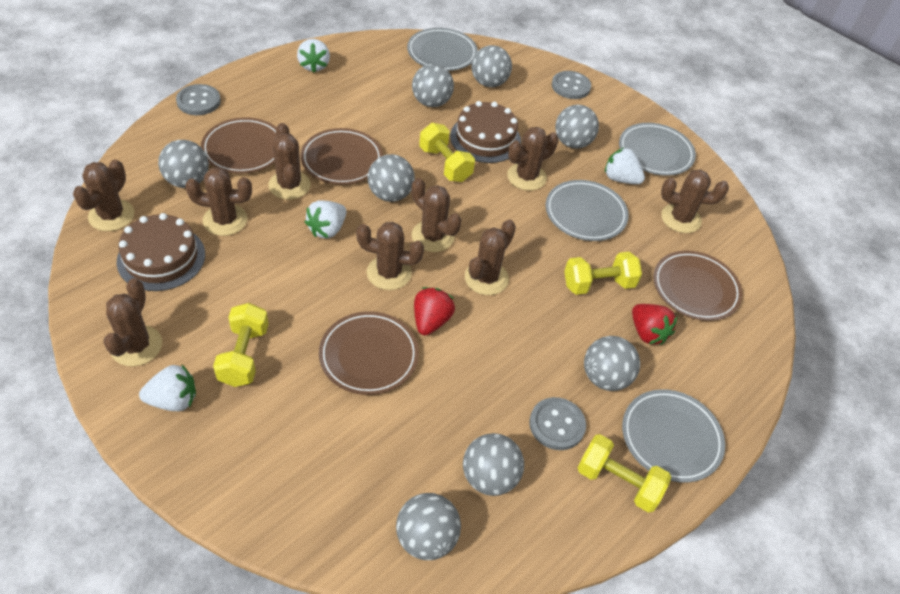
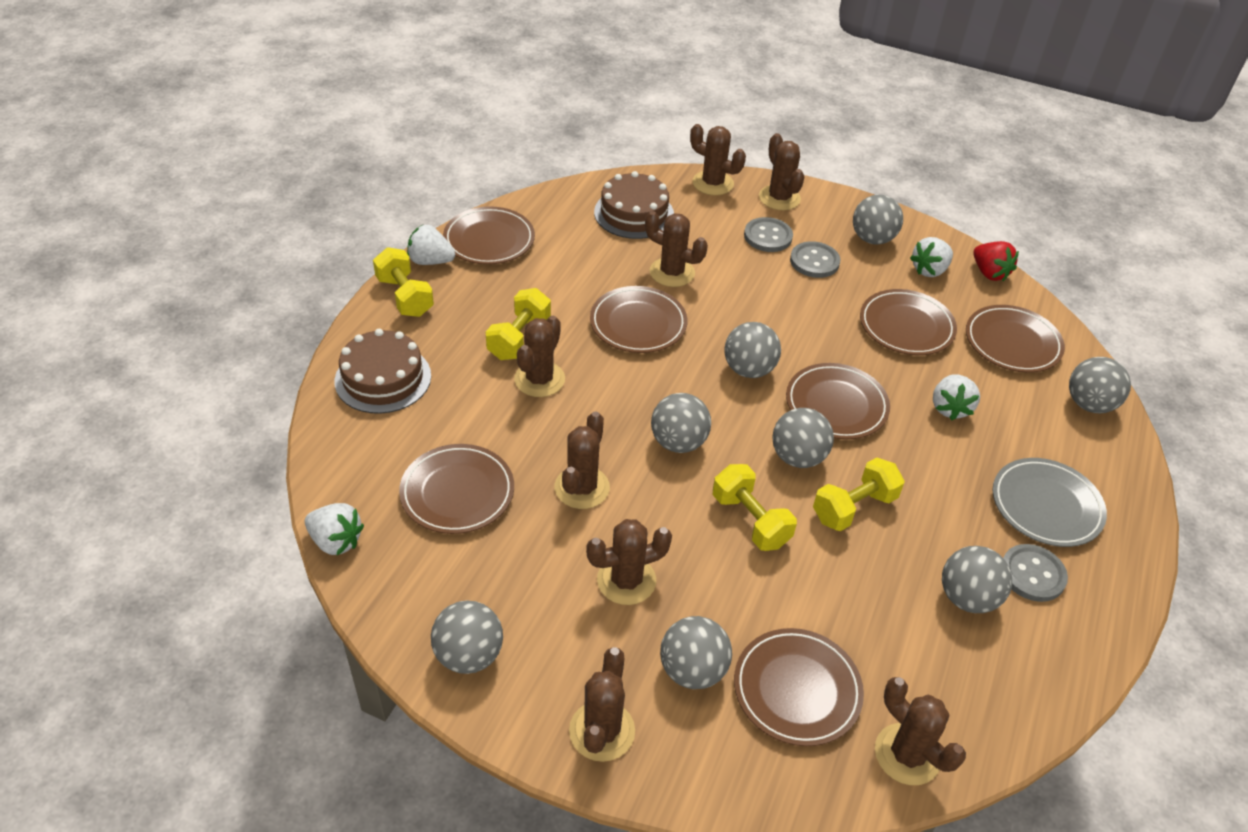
brown cactus: 9 -> 8
brown plate: 4 -> 7
grey plate: 4 -> 1
red strawberry: 2 -> 1

